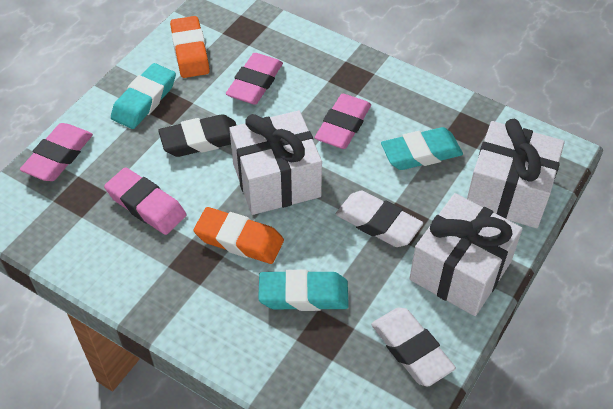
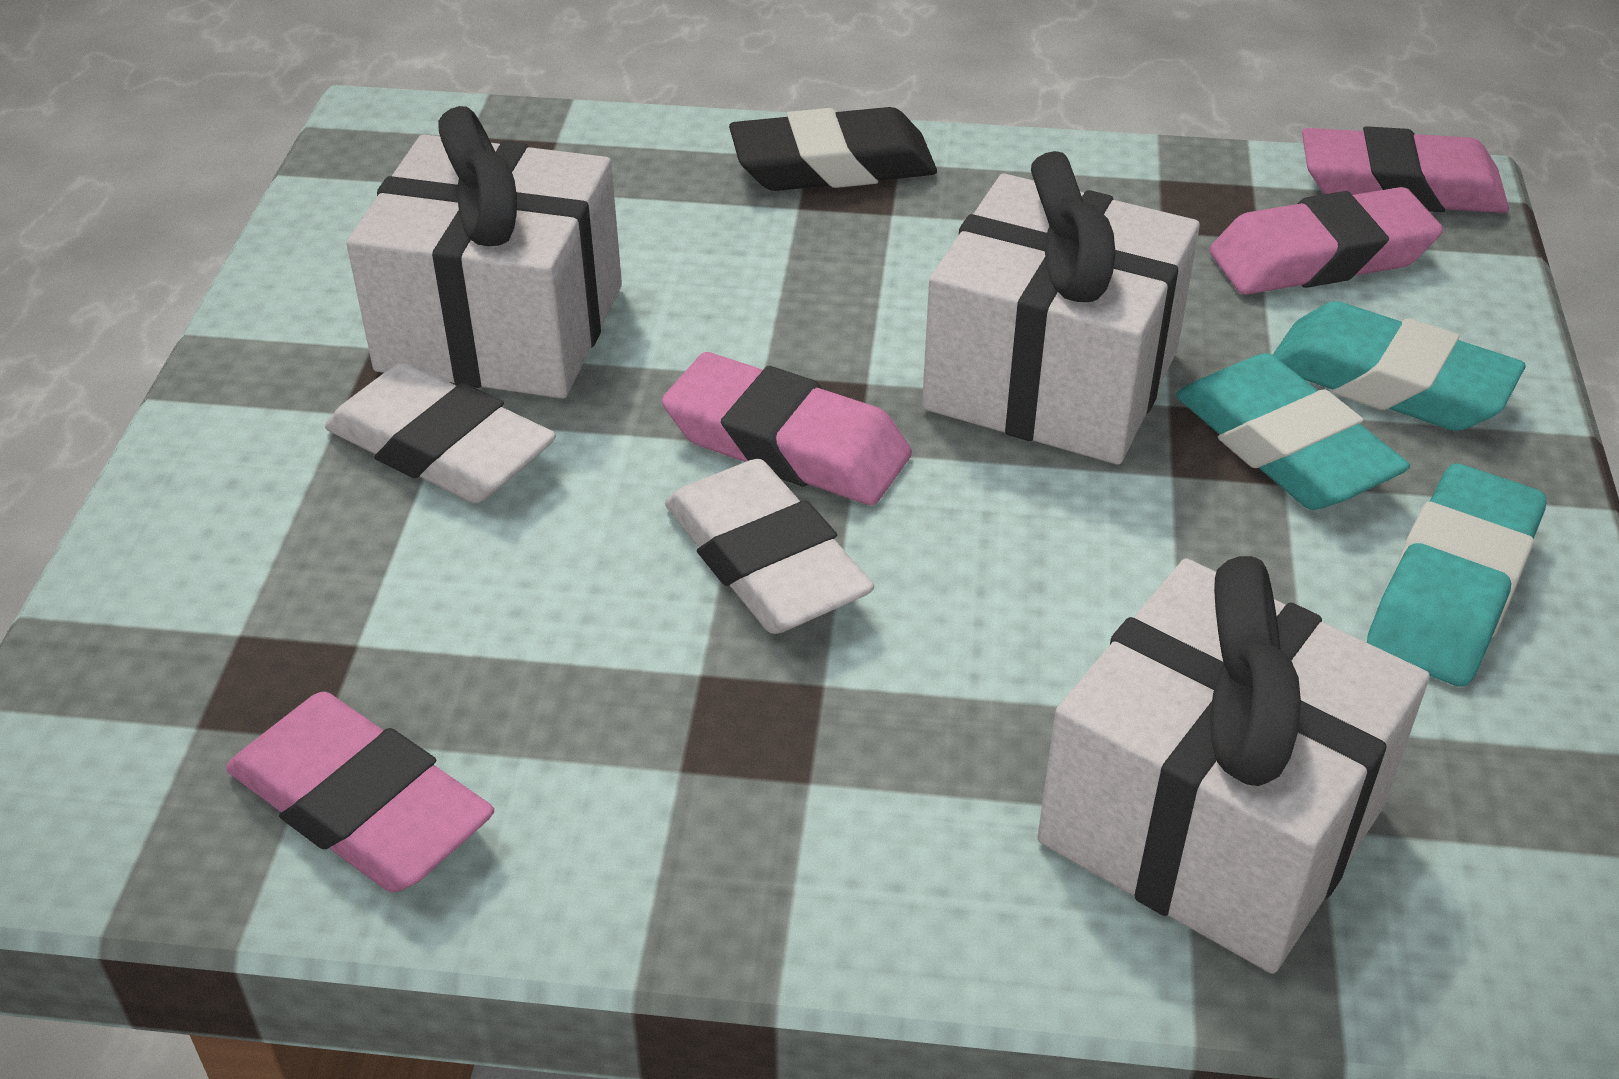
orange eraser: 2 -> 0

